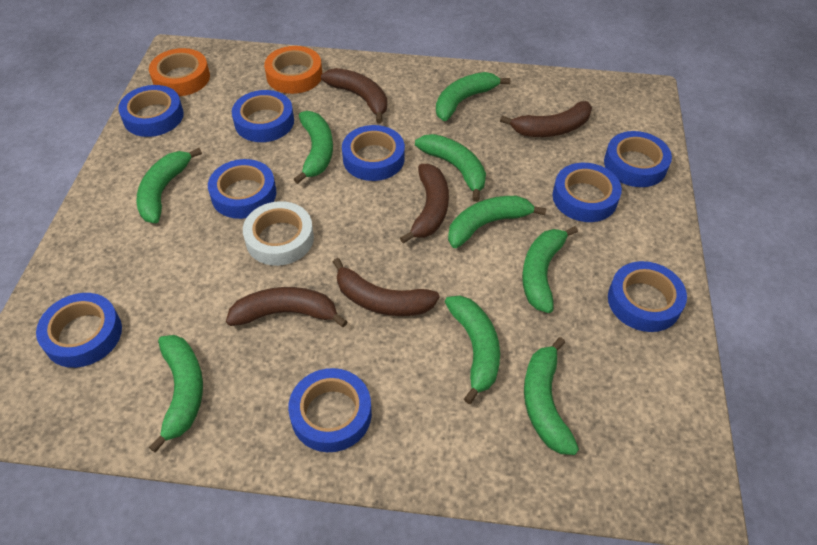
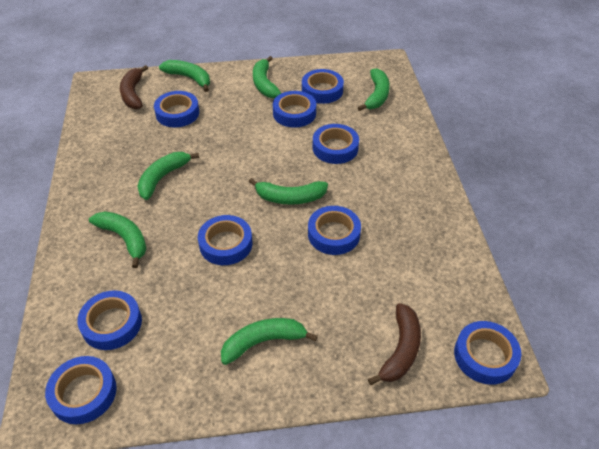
brown banana: 5 -> 2
green banana: 9 -> 7
orange tape: 2 -> 0
white tape: 1 -> 0

